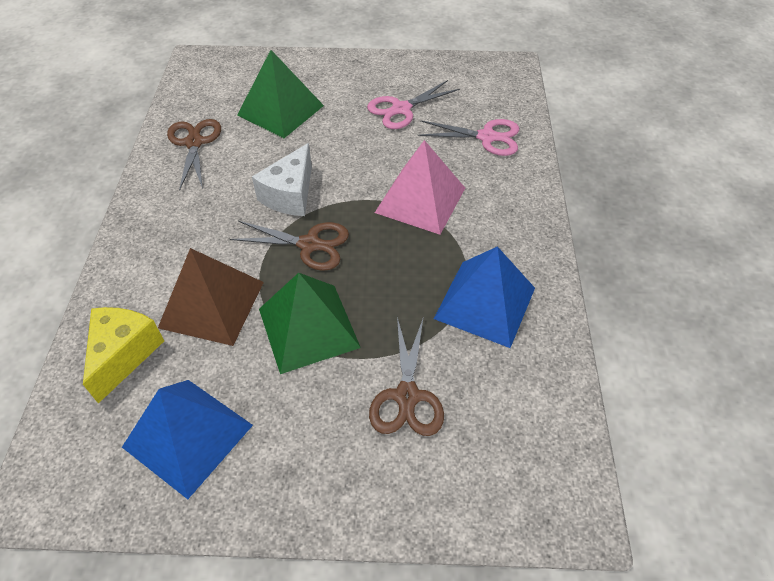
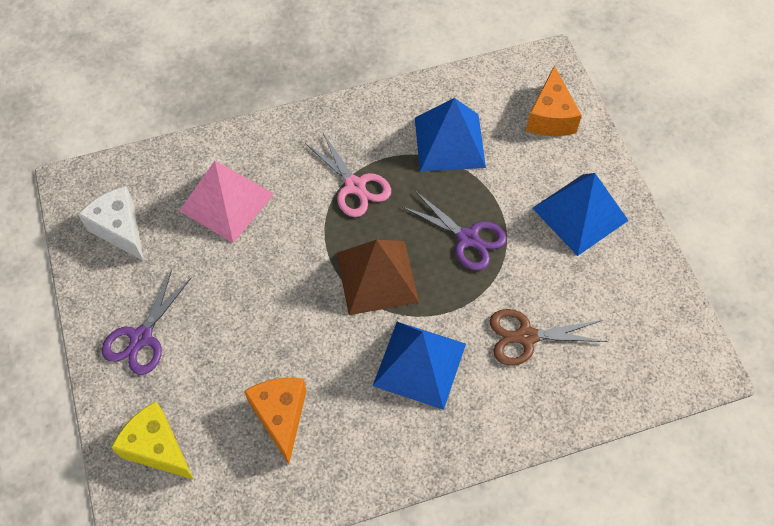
blue pyramid: 2 -> 3
brown scissors: 3 -> 1
green pyramid: 2 -> 0
orange cheese: 0 -> 2
pink scissors: 2 -> 1
purple scissors: 0 -> 2

